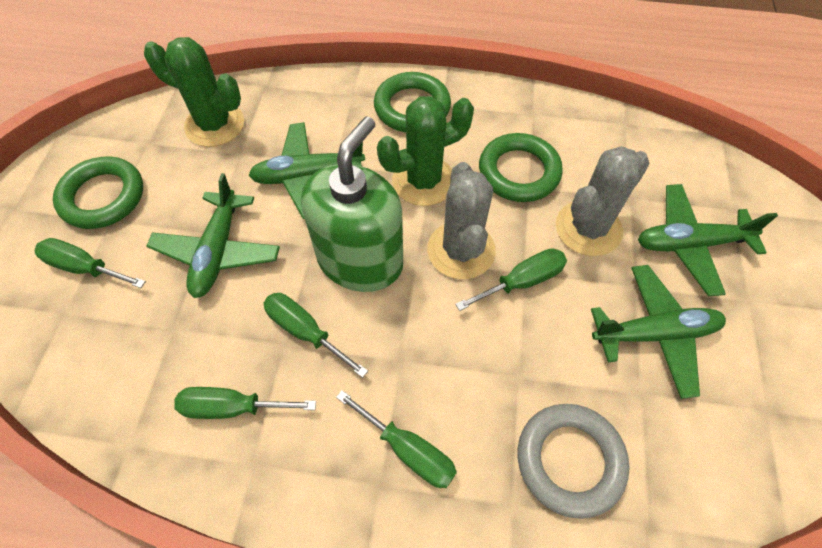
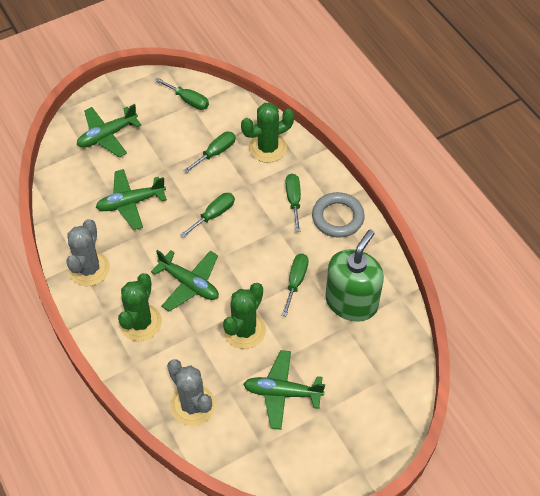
green cactus: 2 -> 3
green ring: 3 -> 0

